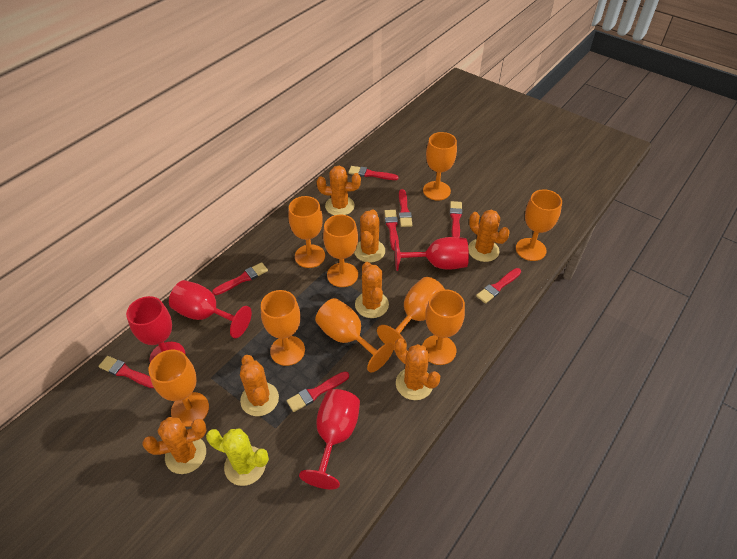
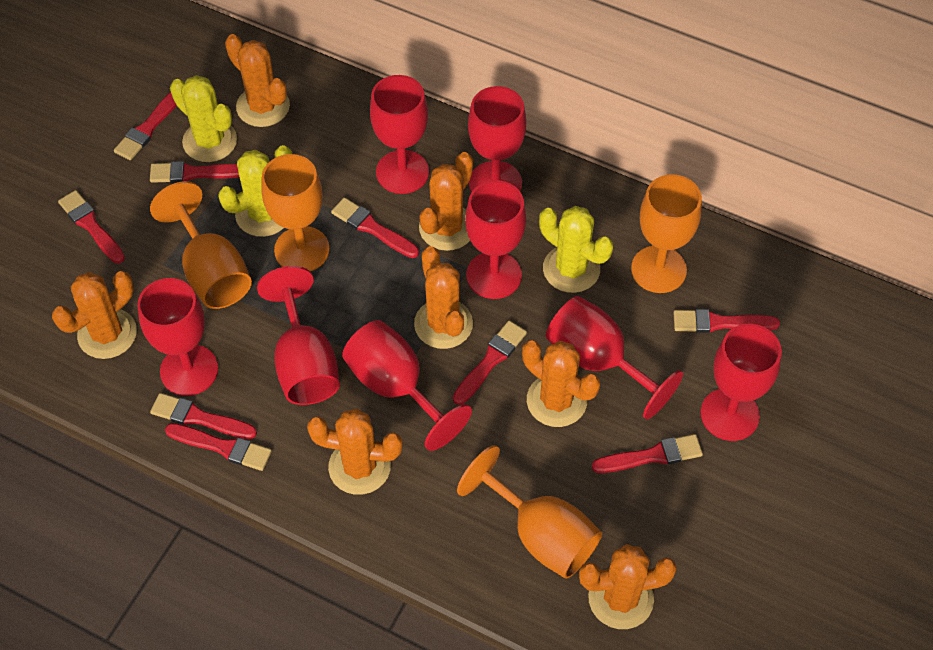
orange goblet: 9 -> 4
red brush: 8 -> 9
red goblet: 4 -> 8
yellow cactus: 1 -> 3

